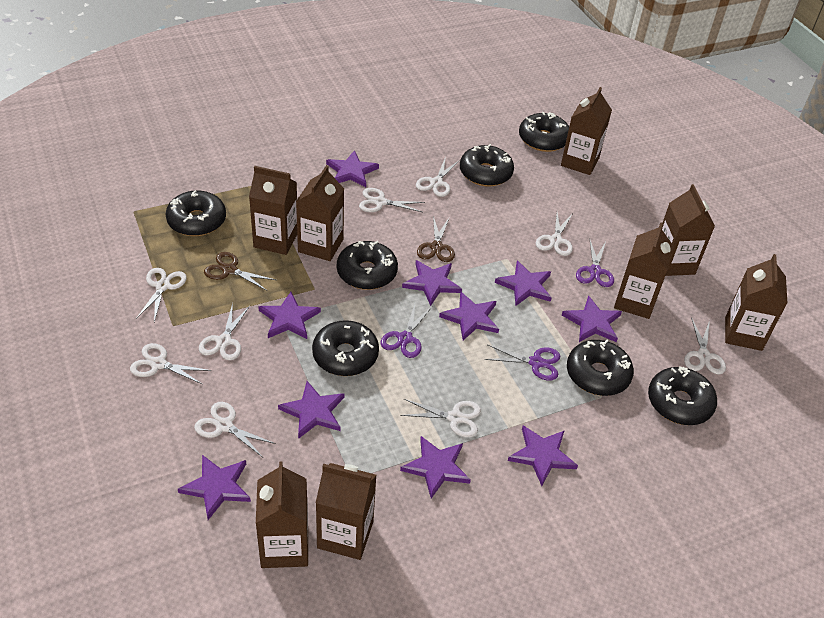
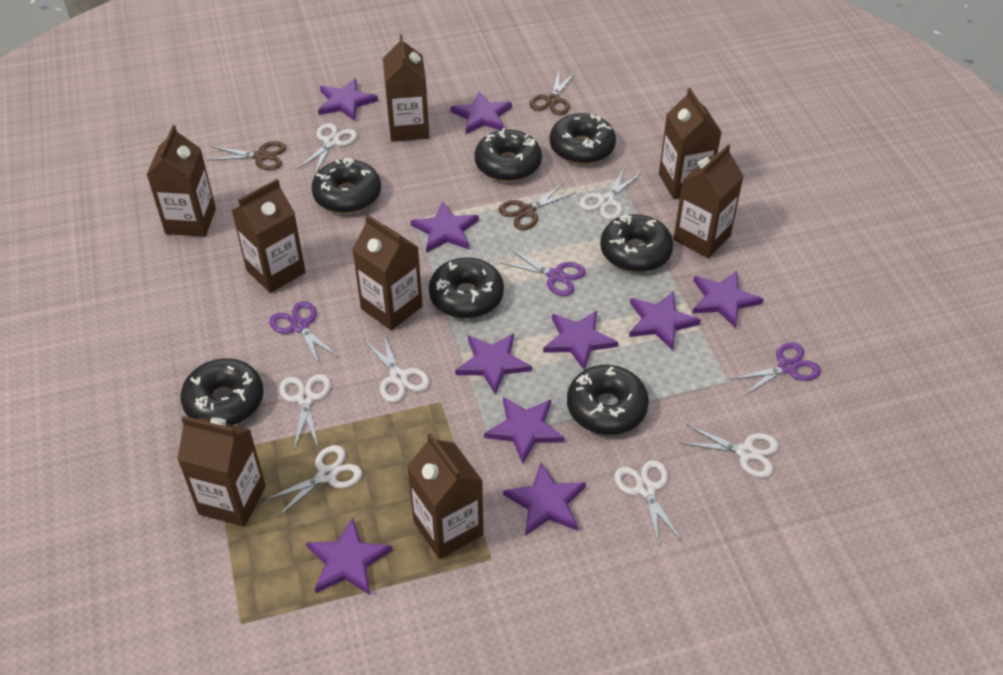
brown scissors: 2 -> 3
white scissors: 9 -> 7

